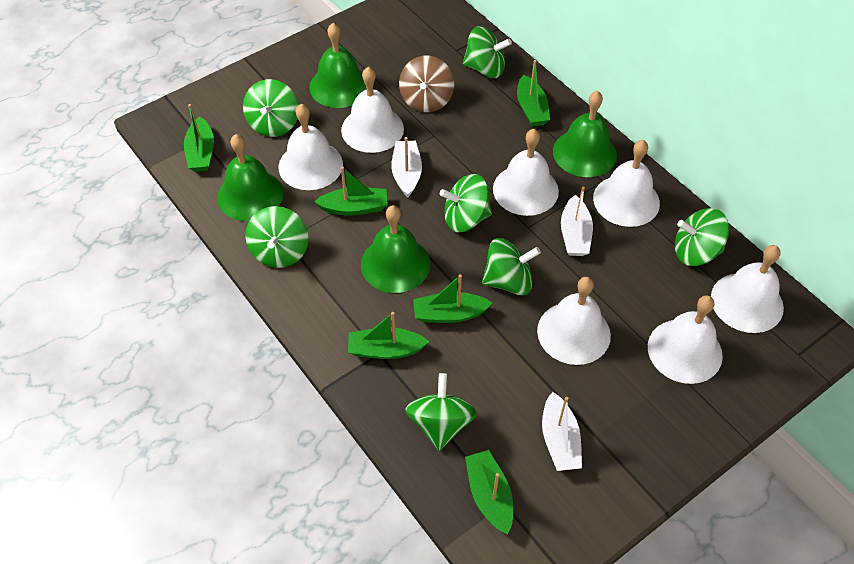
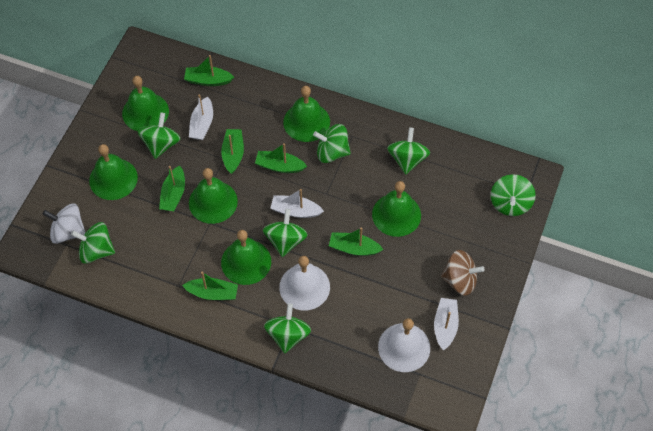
green bell: 4 -> 6
white bell: 7 -> 2
white spinning top: 0 -> 1

